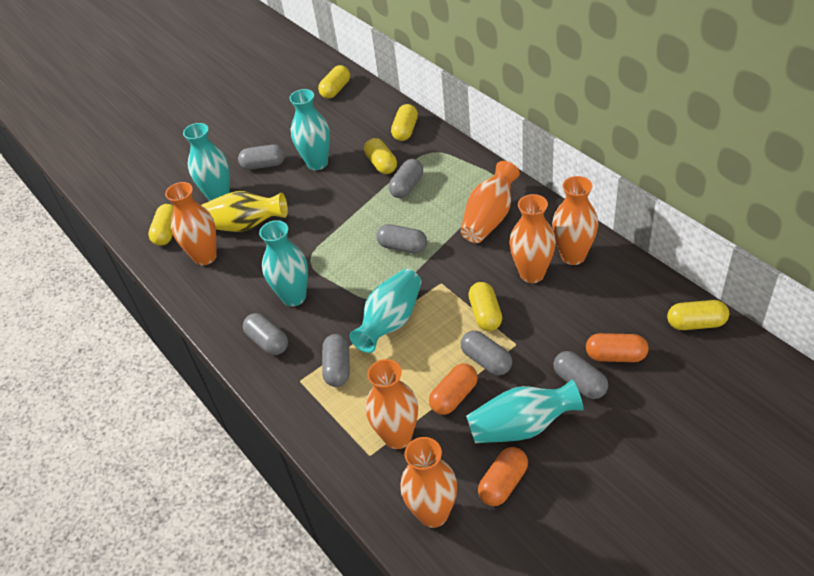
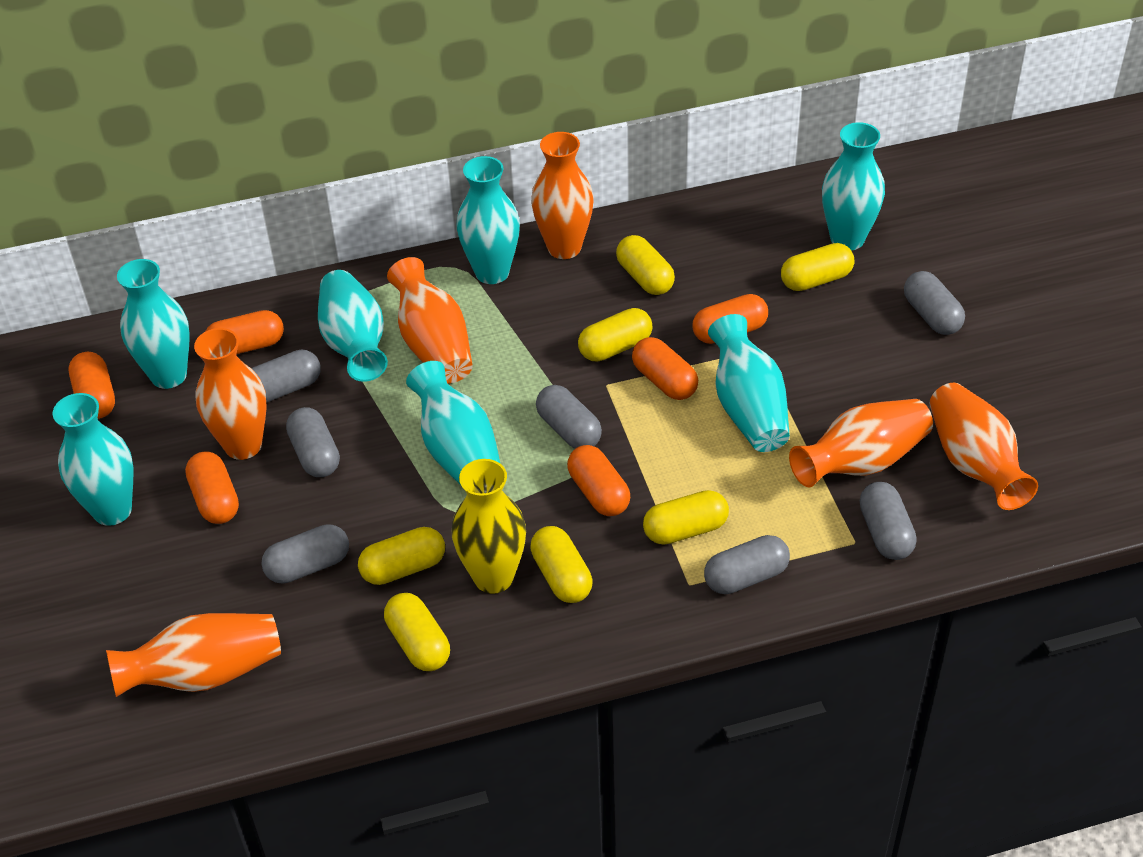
orange capsule: 3 -> 6
turquoise vase: 5 -> 7
yellow capsule: 6 -> 7

